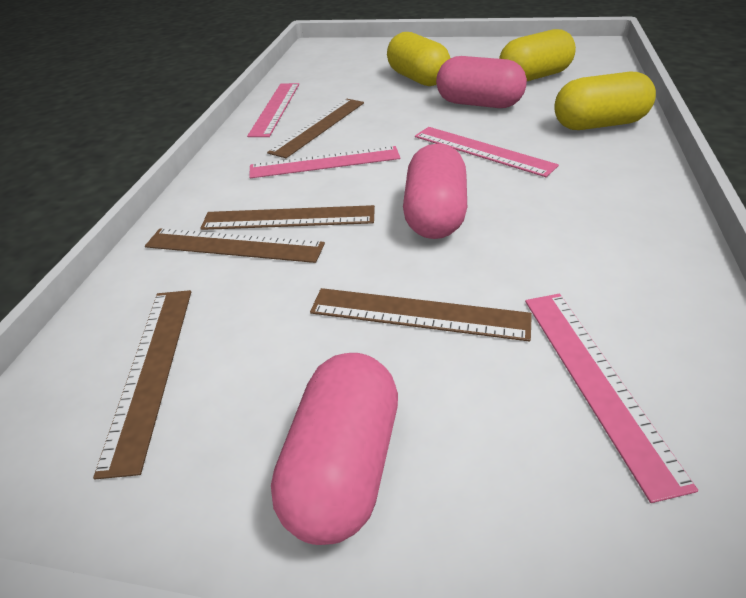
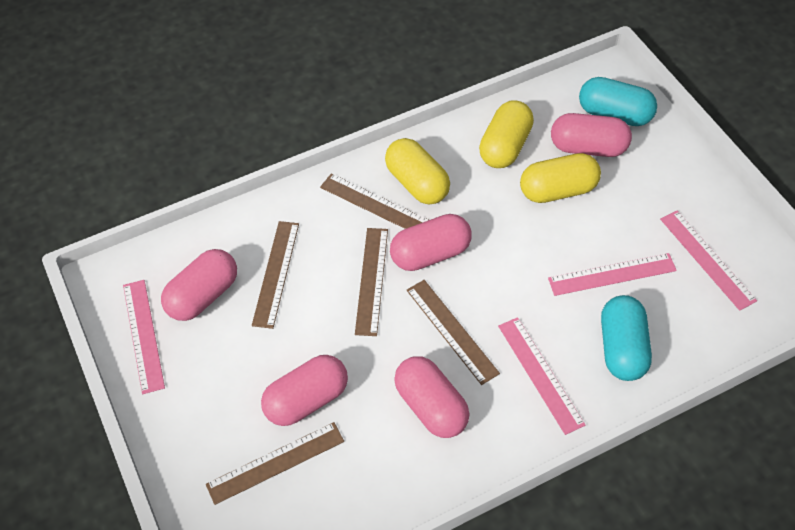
pink capsule: 3 -> 5
turquoise capsule: 0 -> 2

